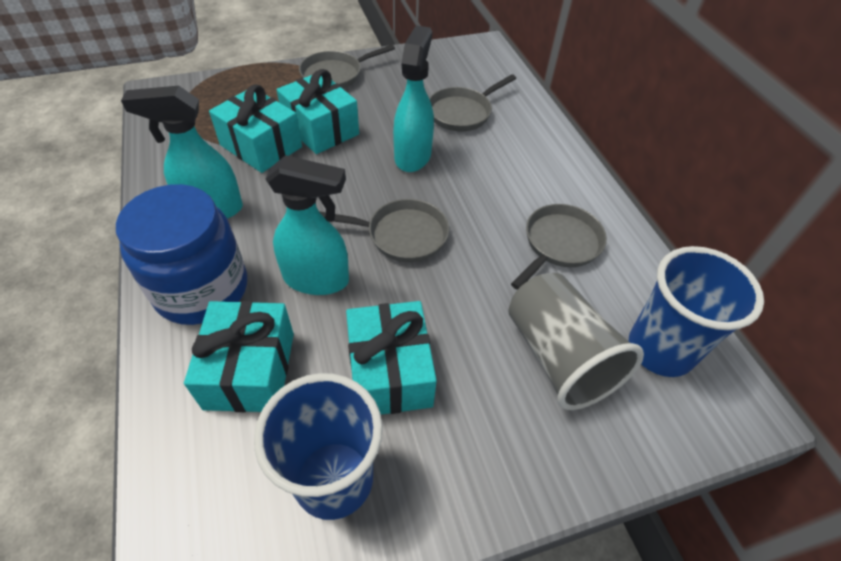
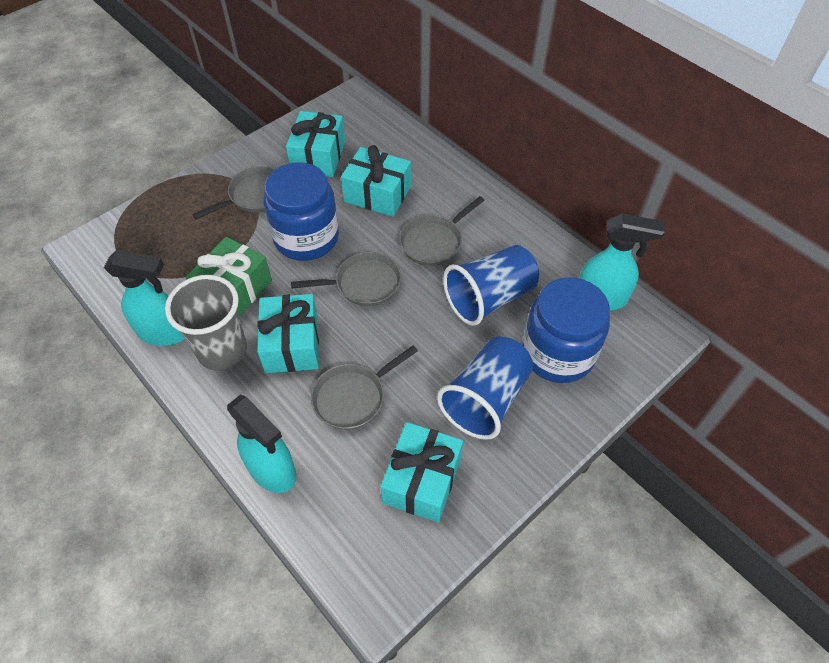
blue jar: 1 -> 2
green gift: 0 -> 1

